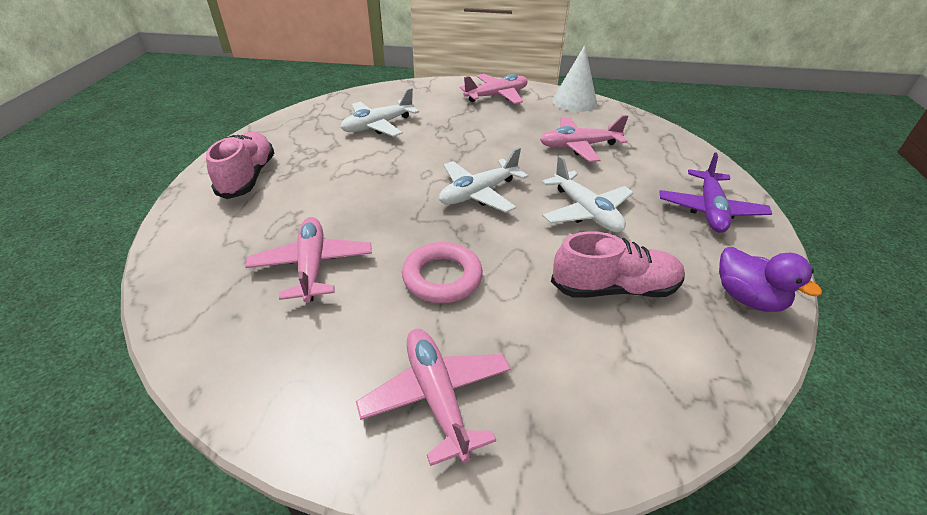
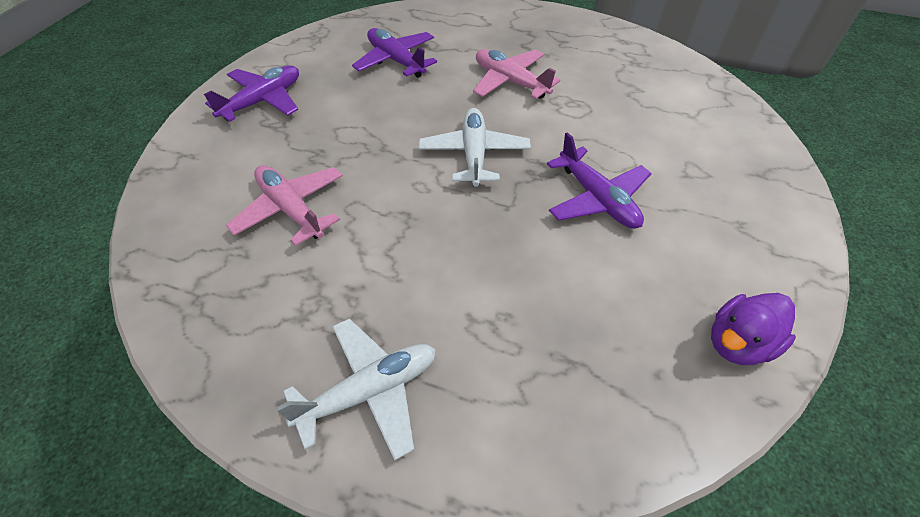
pink plane: 4 -> 2
pink ring: 1 -> 0
pink shoe: 2 -> 0
purple plane: 1 -> 3
white cone: 1 -> 0
white plane: 3 -> 2

